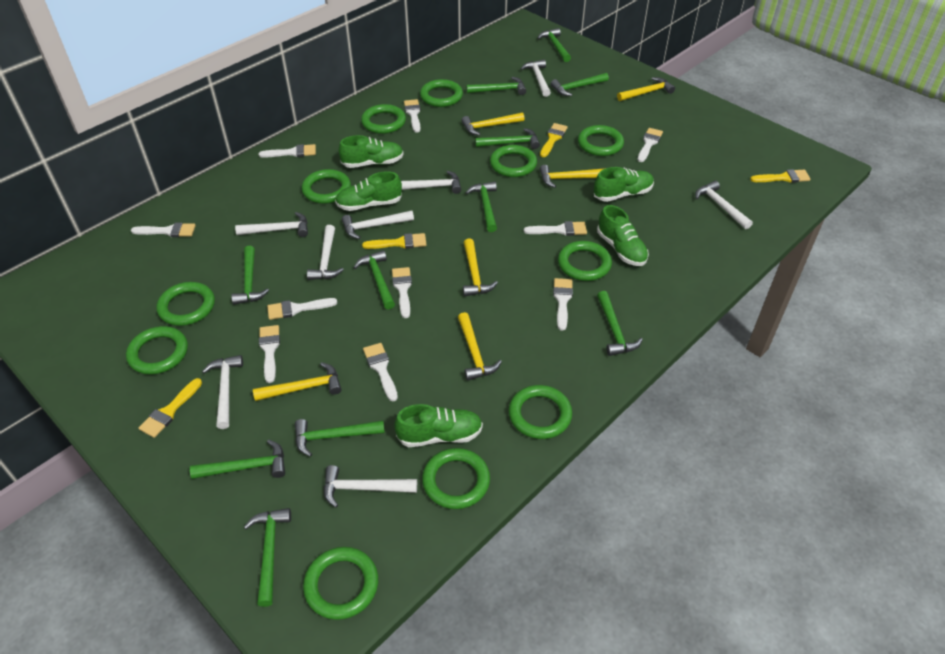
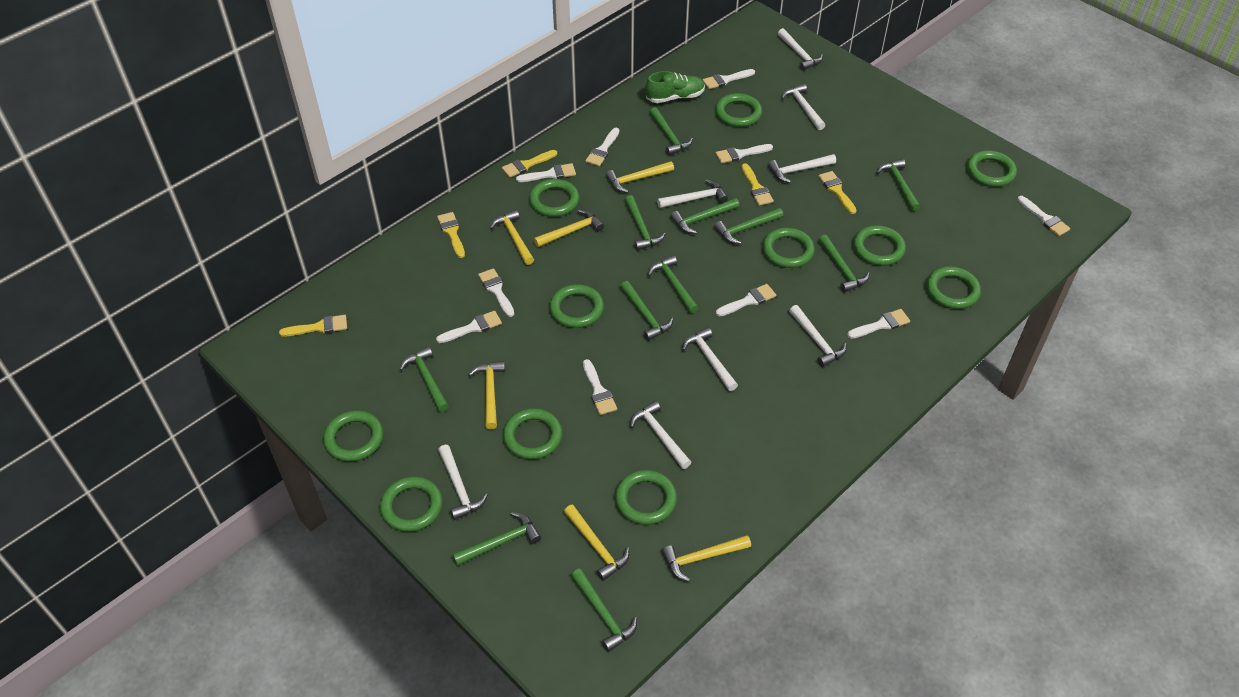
green shoe: 5 -> 1
yellow brush: 4 -> 5

